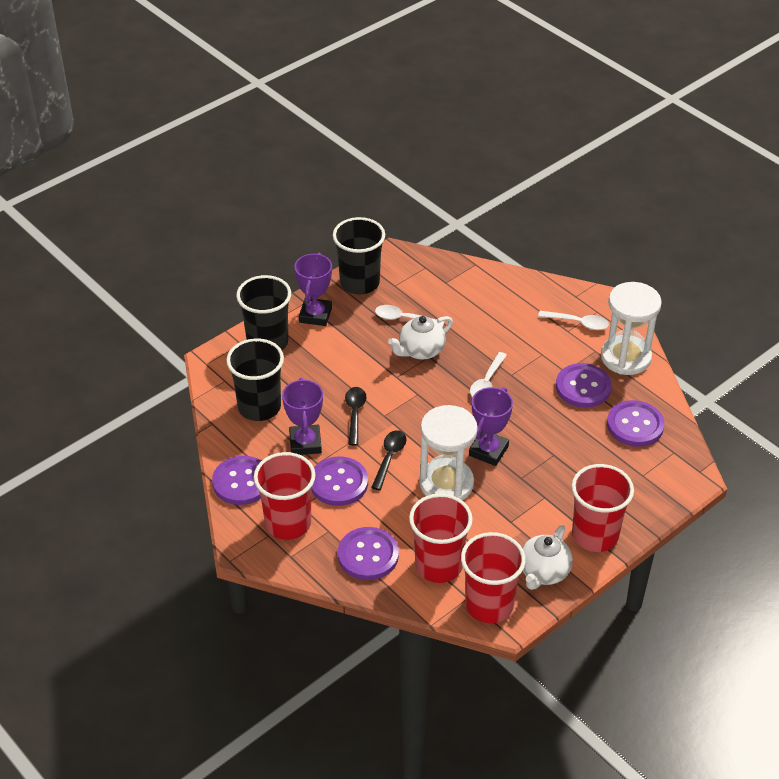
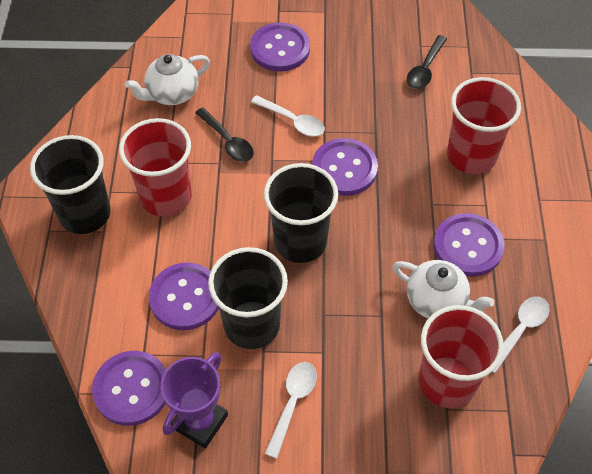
purple trophy: 3 -> 1
red cup: 4 -> 3
white hourglass: 2 -> 0

